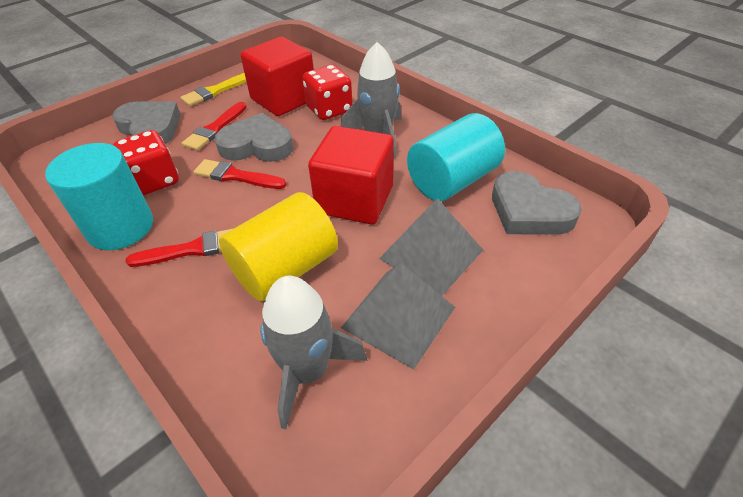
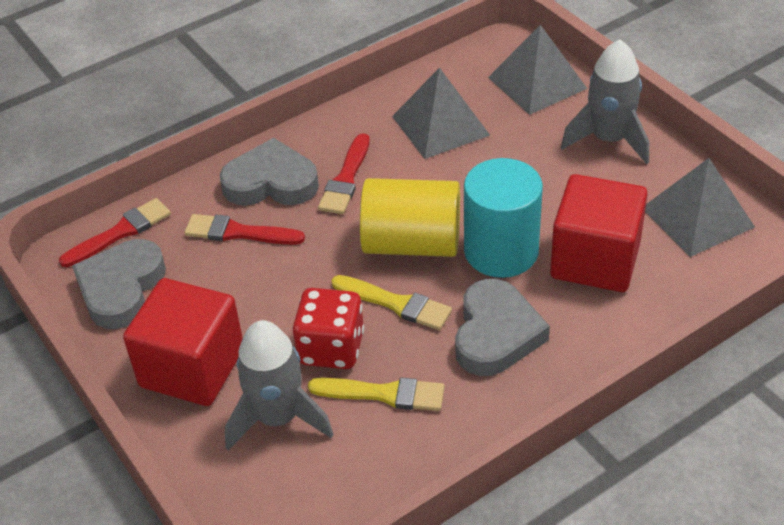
grey pyramid: 2 -> 3
red dice: 2 -> 1
turquoise cylinder: 2 -> 1
yellow brush: 1 -> 2

